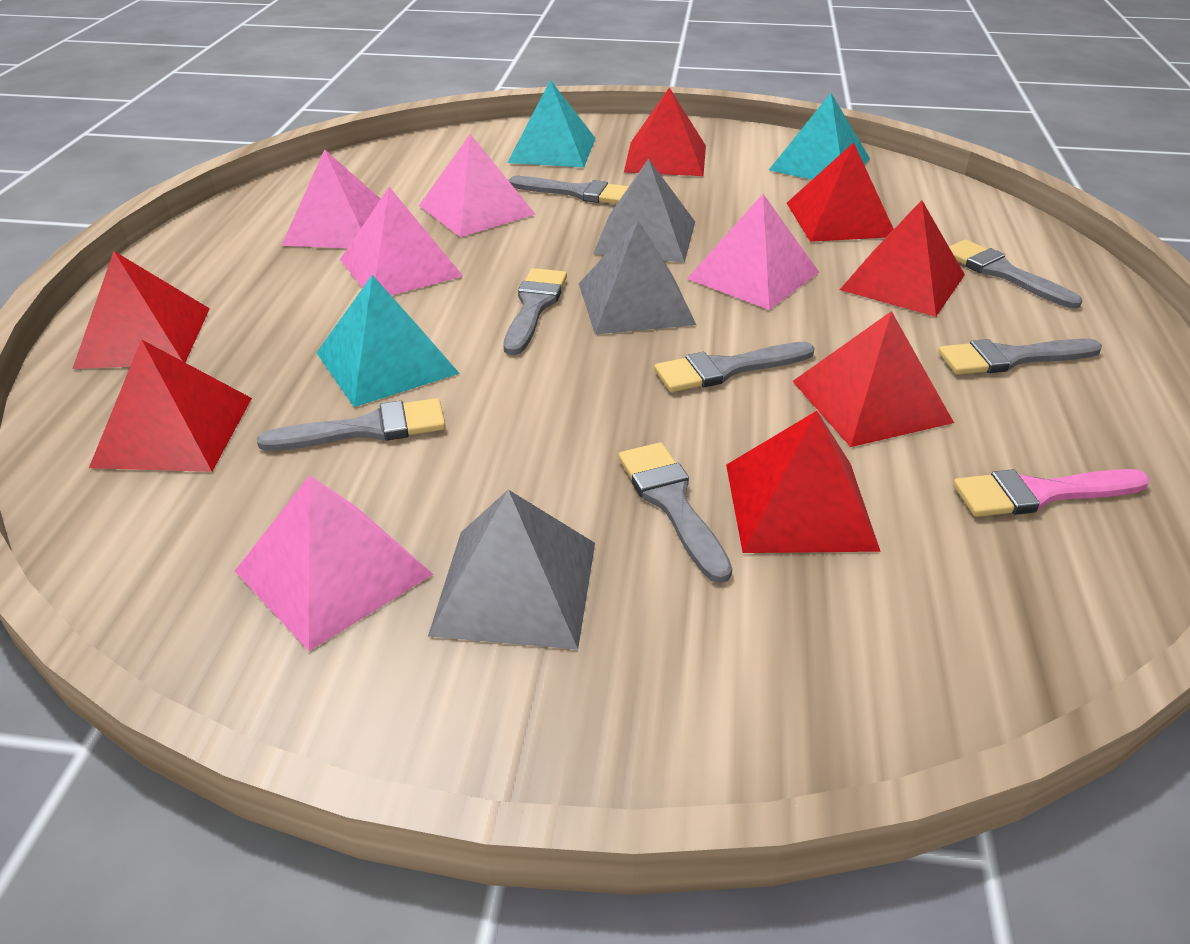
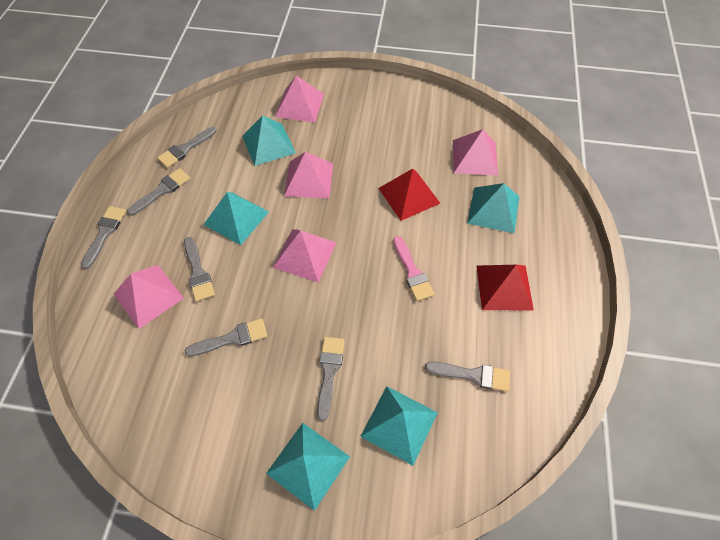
grey pyramid: 3 -> 0
red pyramid: 7 -> 2
turquoise pyramid: 3 -> 5

